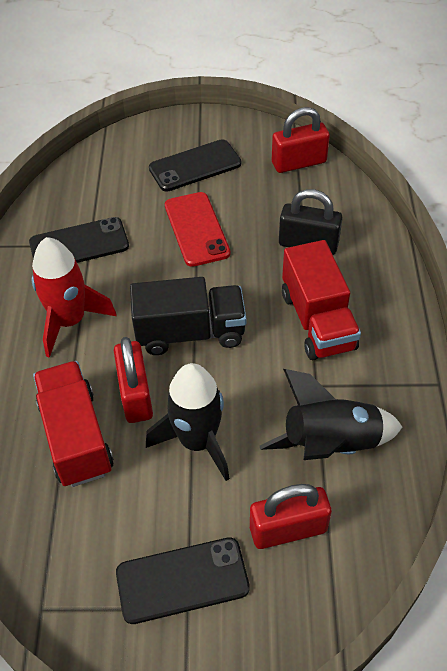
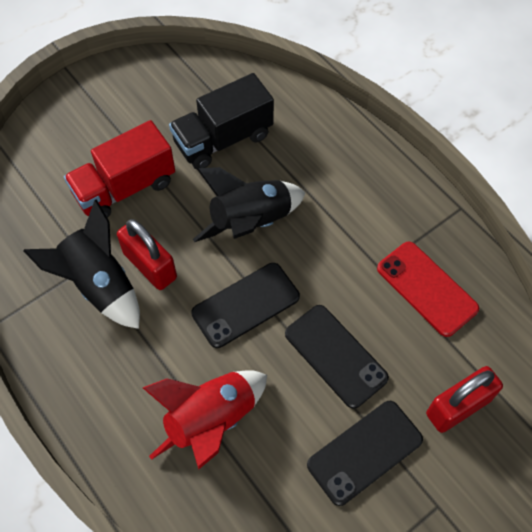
black padlock: 1 -> 0
red padlock: 3 -> 2
red truck: 2 -> 1

